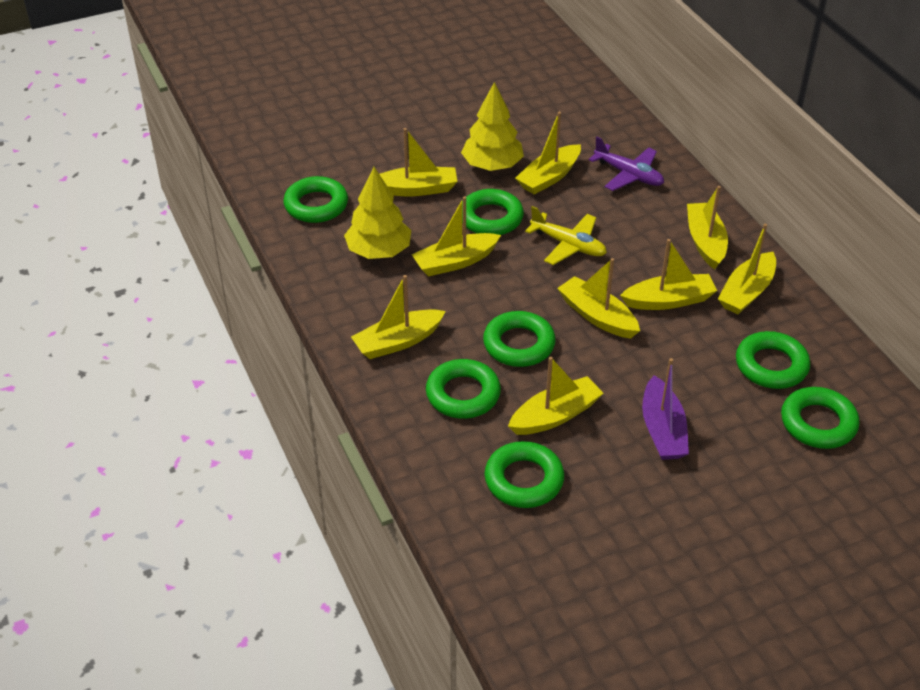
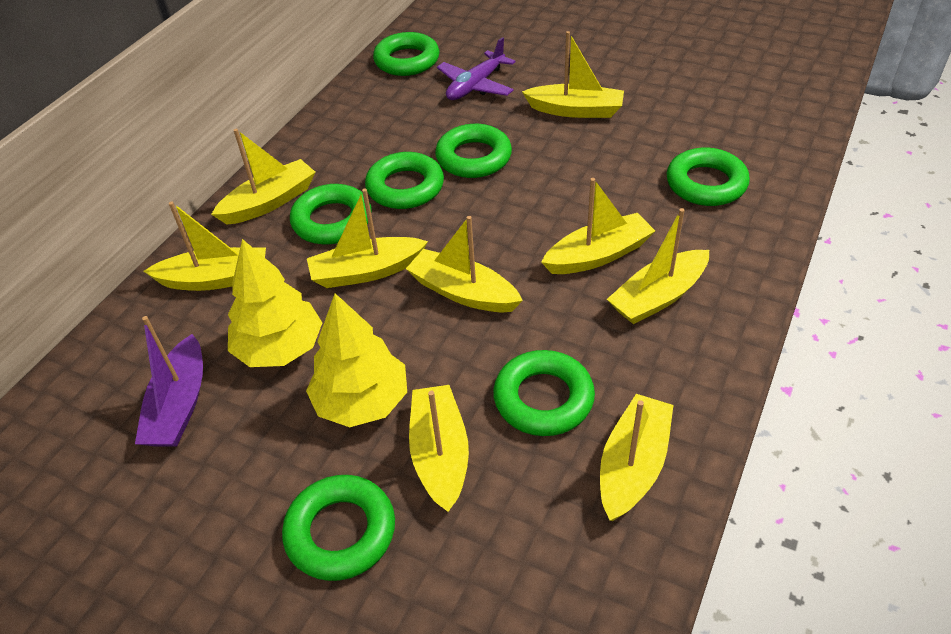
yellow plane: 1 -> 0

